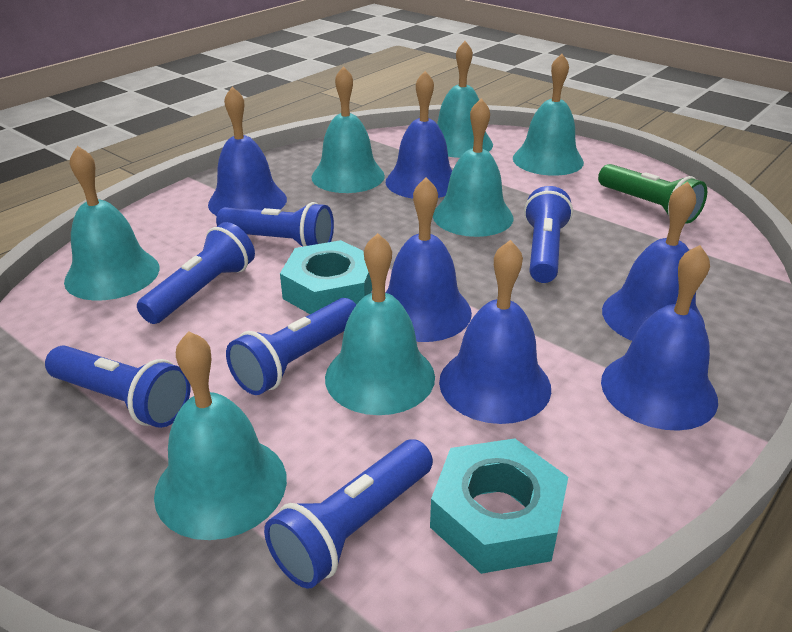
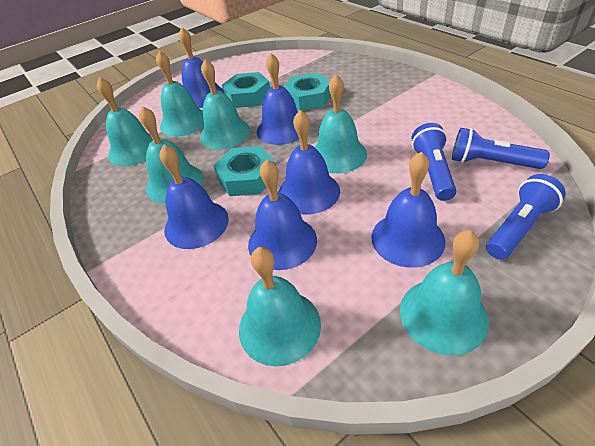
blue flashlight: 6 -> 3
green flashlight: 1 -> 0
turquoise nut: 2 -> 3

